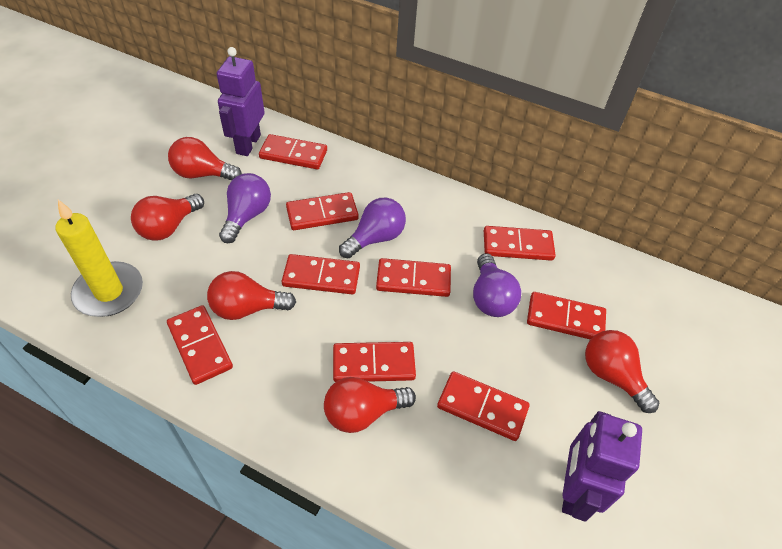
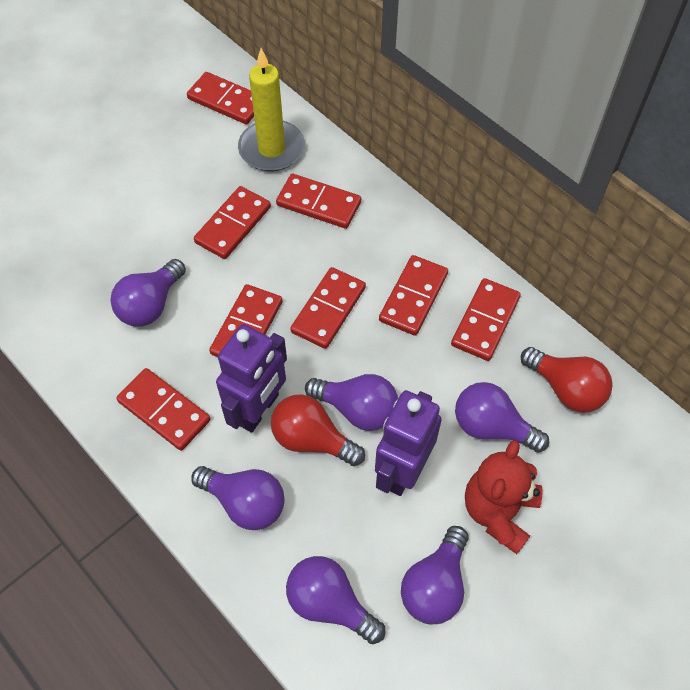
purple light bulb: 3 -> 6
red domino: 9 -> 8
red light bulb: 5 -> 2
red teddy bear: 0 -> 1

